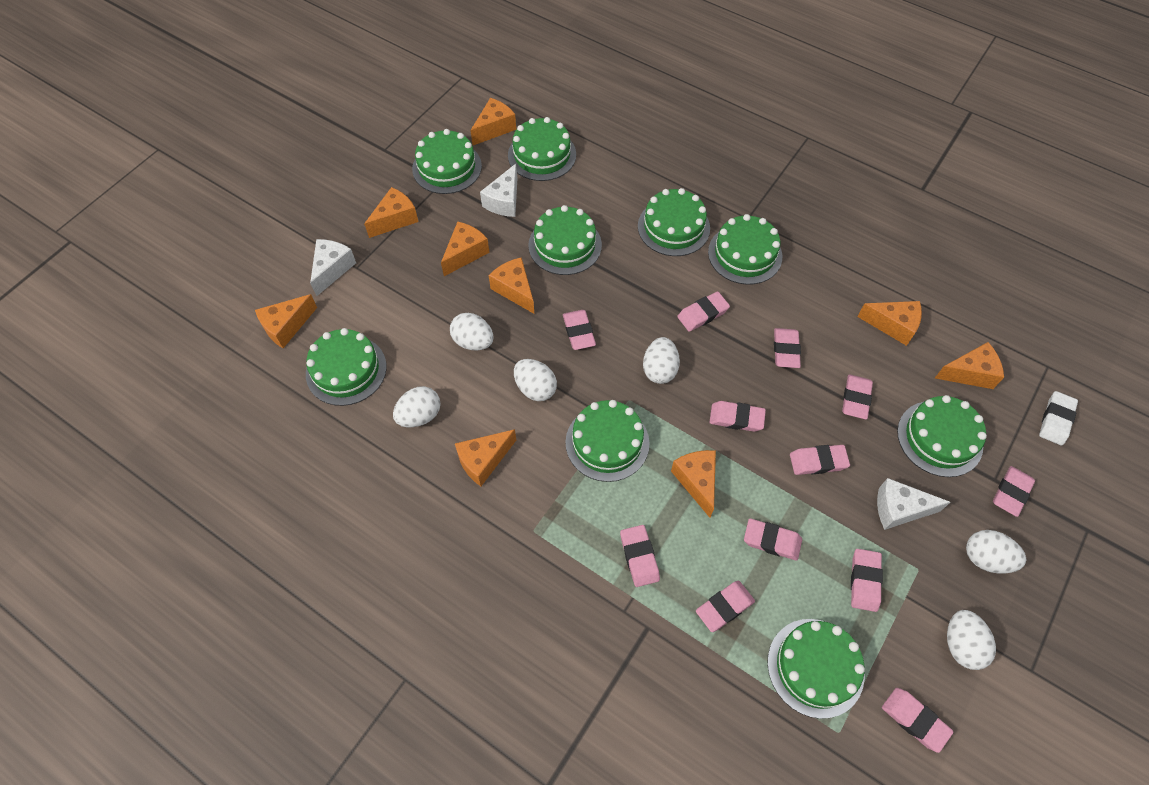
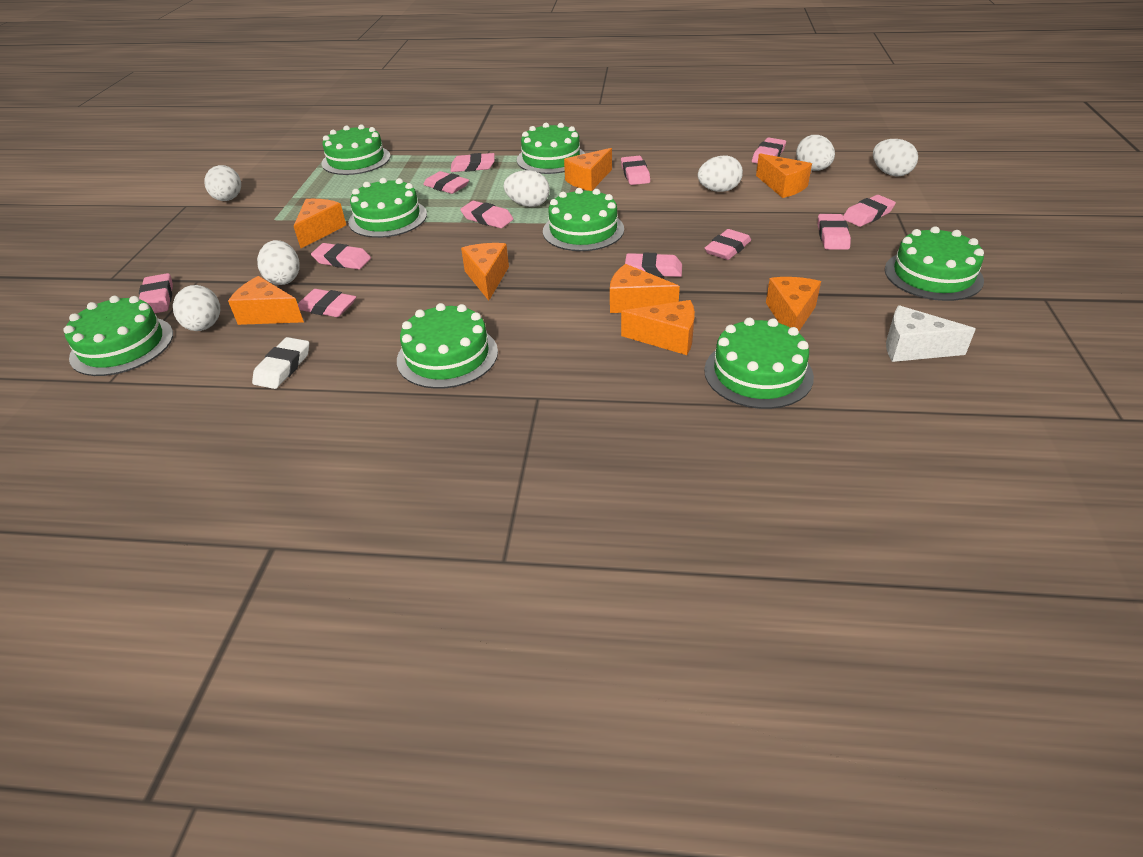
green cake: 9 -> 8
orange cheese: 9 -> 8
white cheese: 3 -> 1
white egg: 6 -> 7

